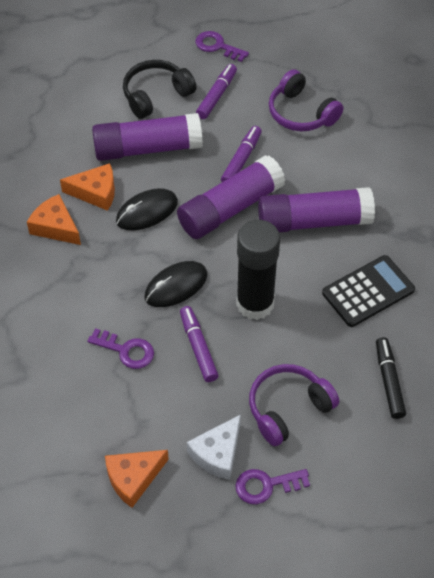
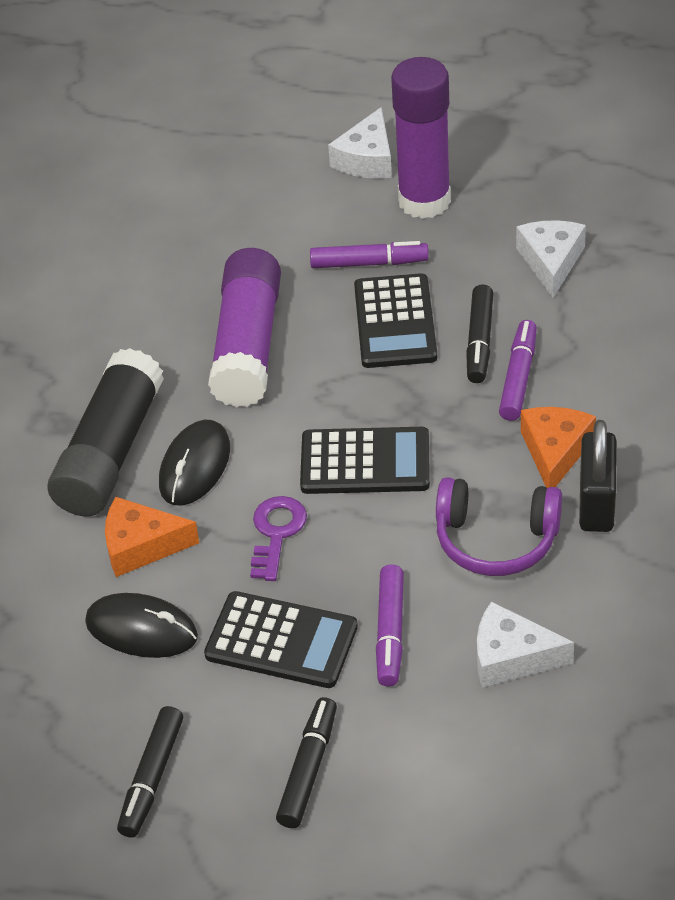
black calculator: 1 -> 3
black headphones: 1 -> 0
black marker: 1 -> 3
black padlock: 0 -> 1
orange cheese: 3 -> 2
purple glue stick: 3 -> 2
purple headphones: 2 -> 1
purple key: 3 -> 1
white cheese: 1 -> 3

